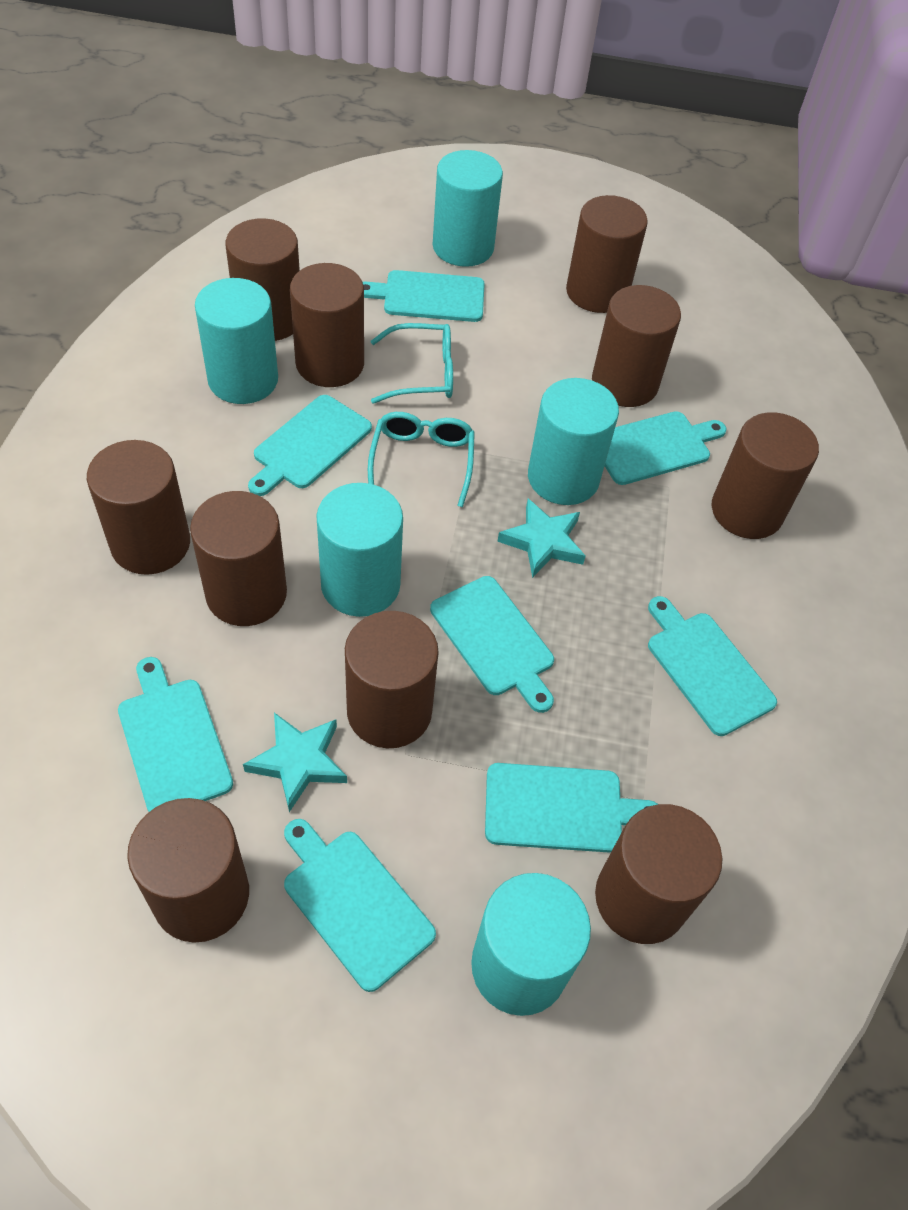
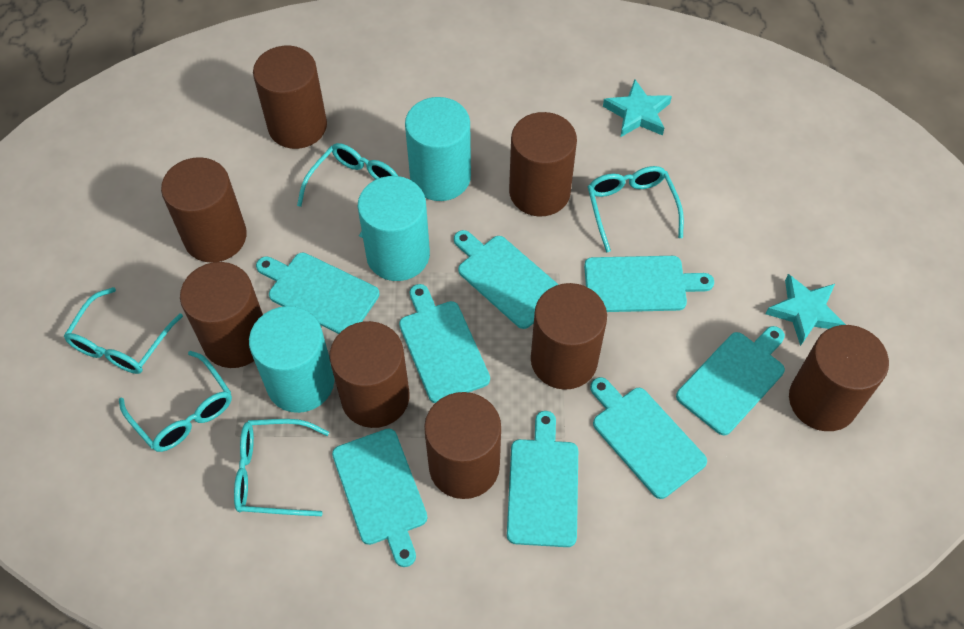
brown cylinder: 10 -> 8
turquoise cylinder: 5 -> 3
turquoise glasses: 2 -> 5

